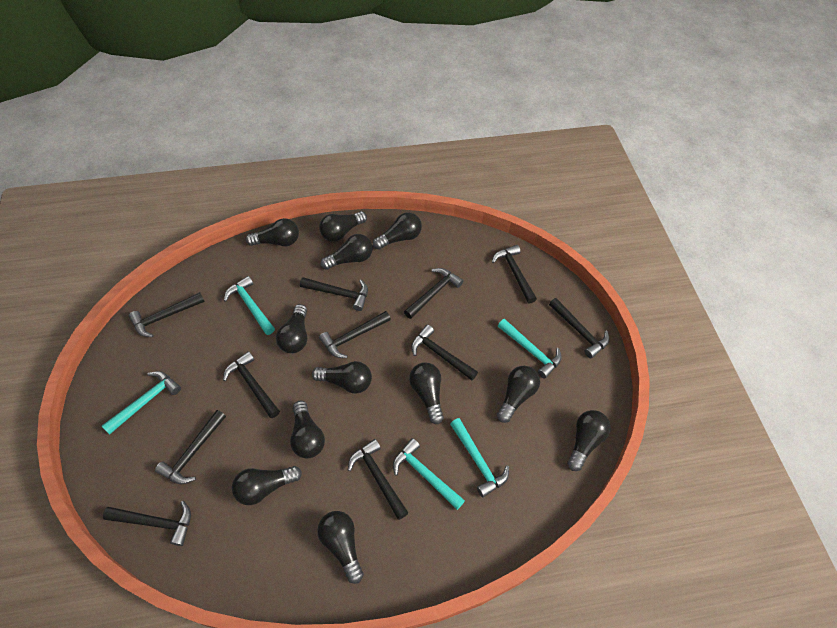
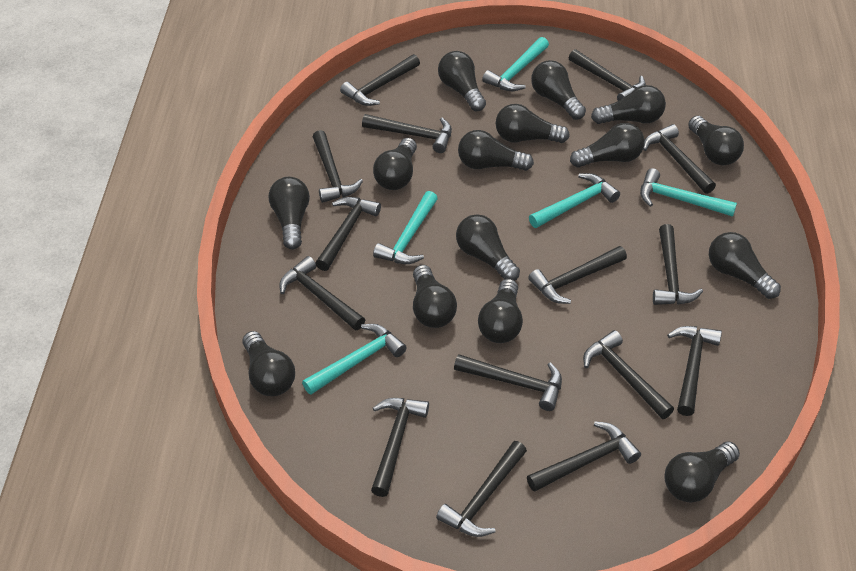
black hammer: 11 -> 15
black light bulb: 12 -> 15

